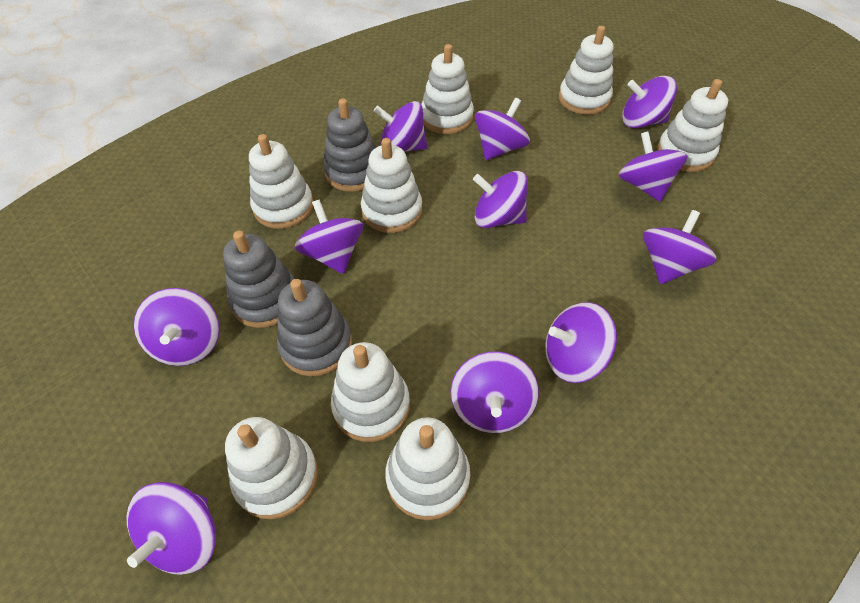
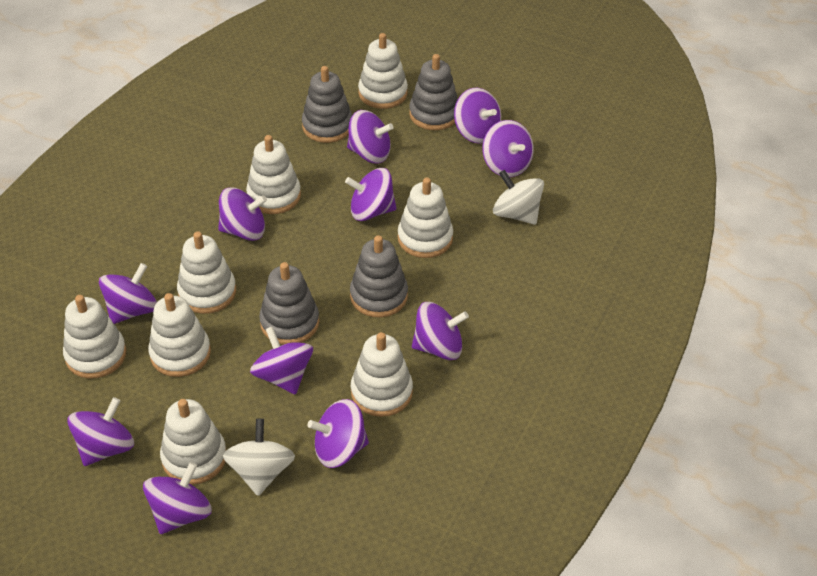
grey stacking toy: 3 -> 4
white spinning top: 0 -> 2

